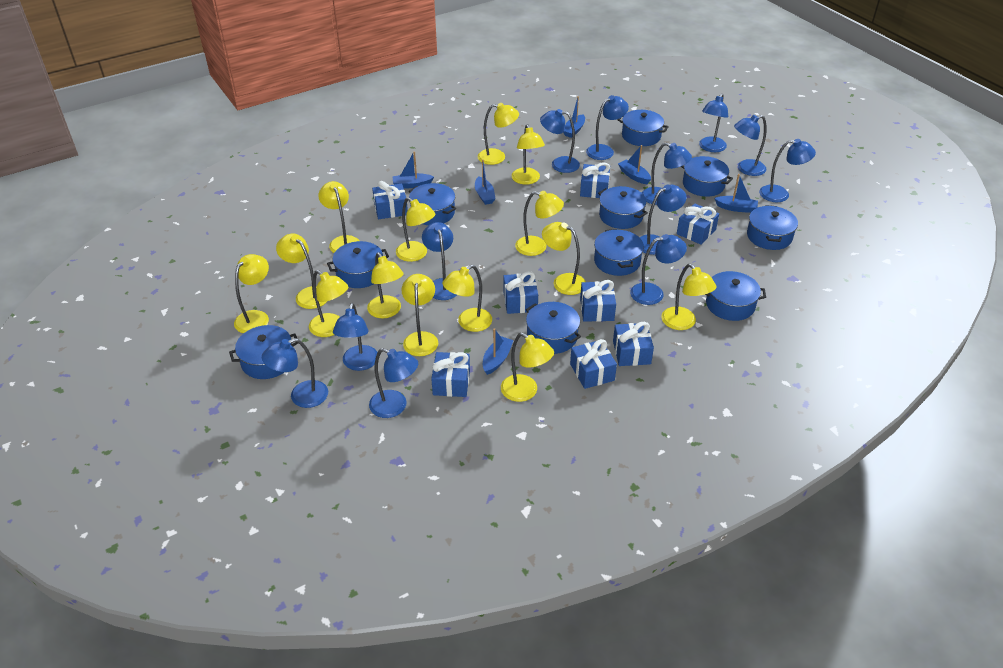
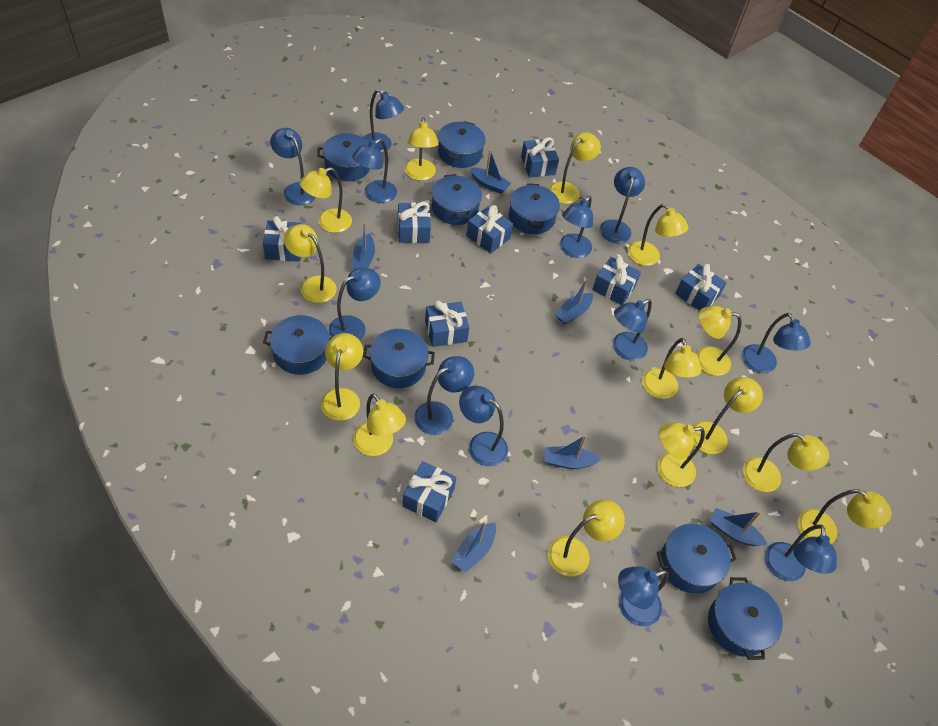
blue pot: 10 -> 8

